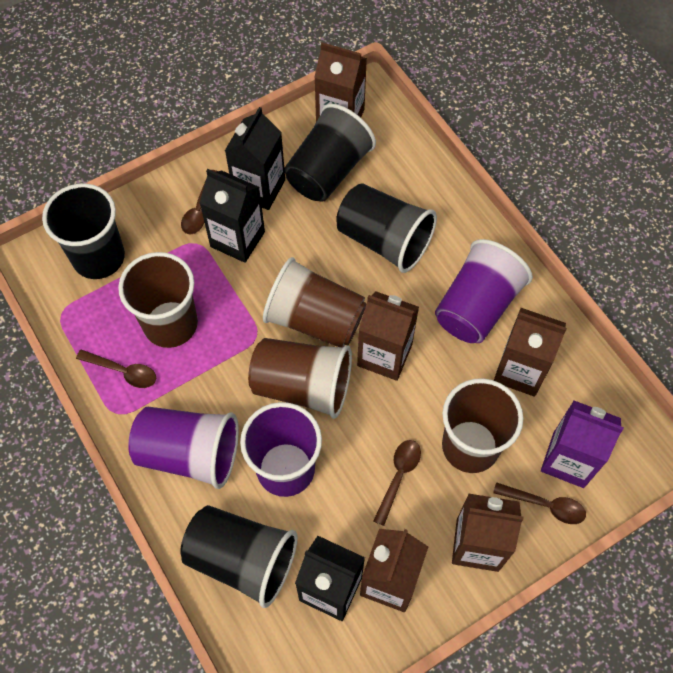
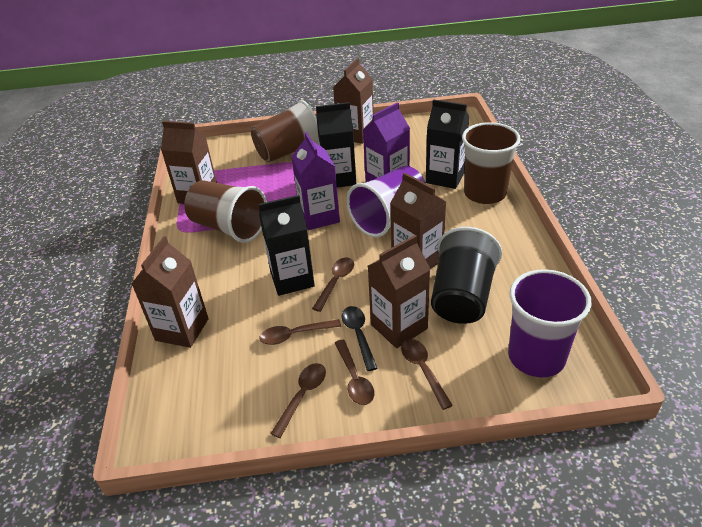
black cup: 4 -> 1
black spoon: 0 -> 1
brown cup: 4 -> 3
brown spoon: 4 -> 5
purple carton: 1 -> 2
purple cup: 3 -> 2

